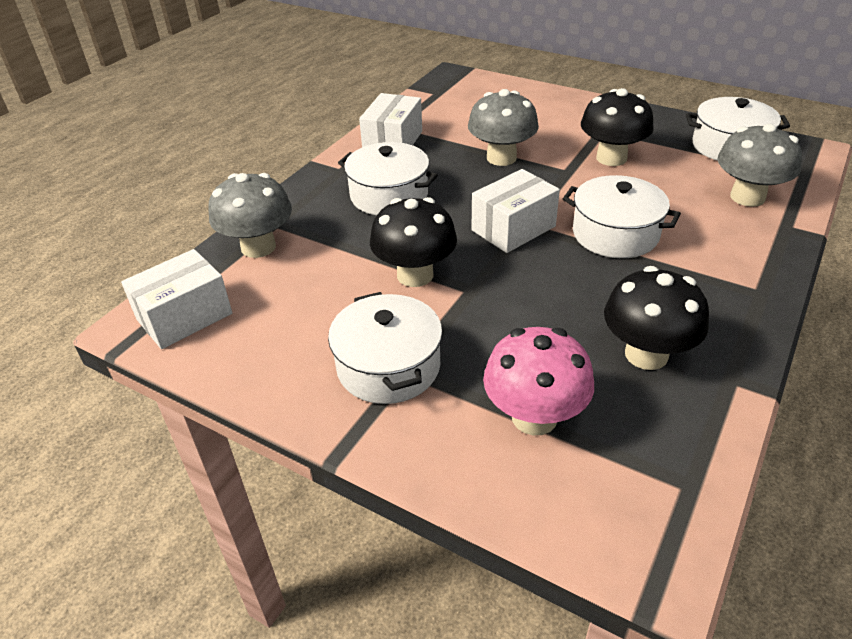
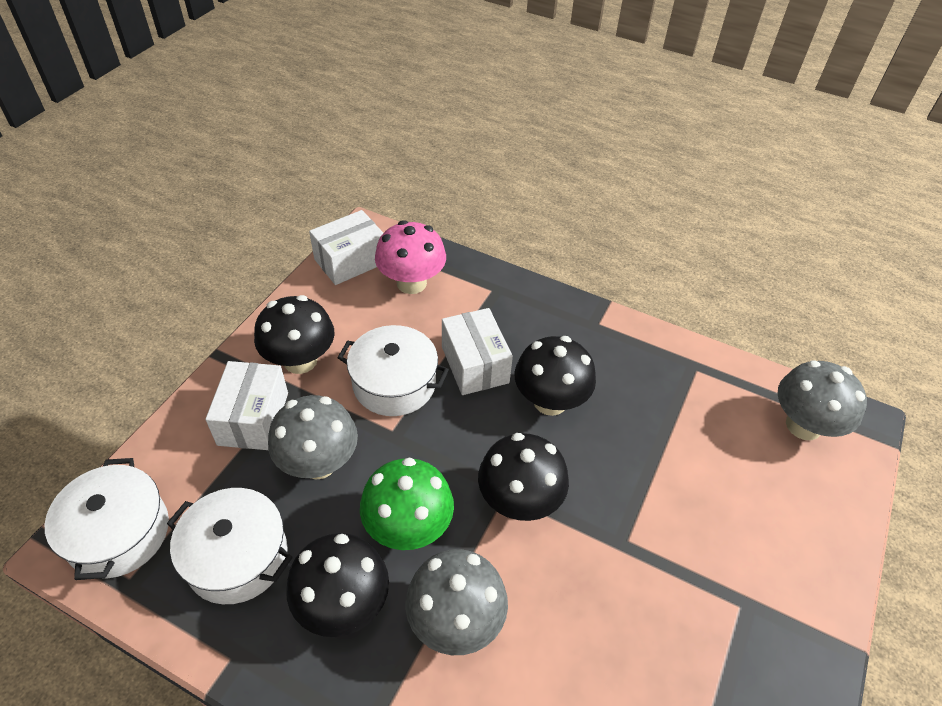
black mushroom: 3 -> 4
green mushroom: 0 -> 1
white pot: 4 -> 3

